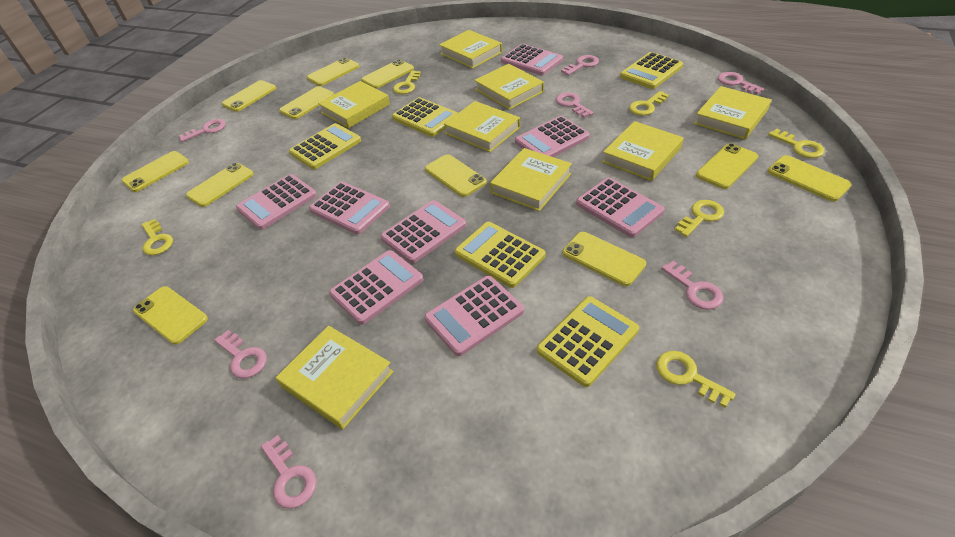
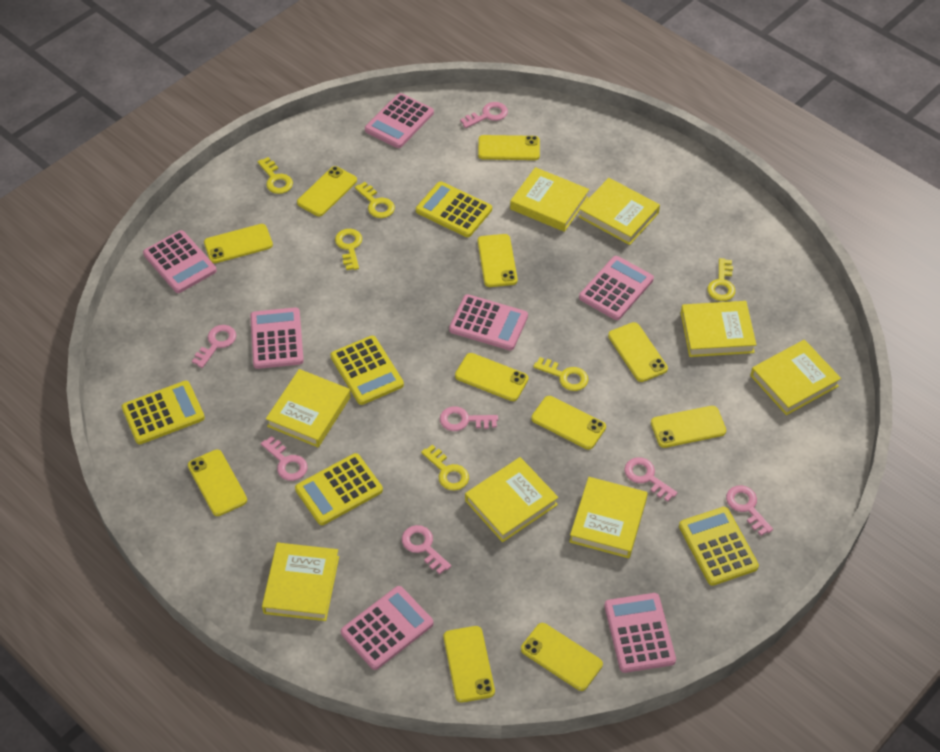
pink calculator: 8 -> 7

